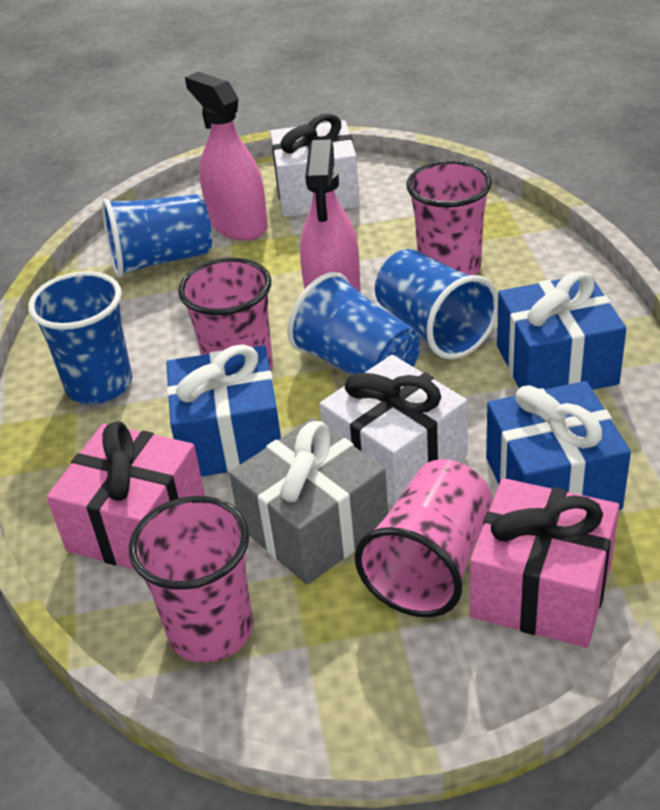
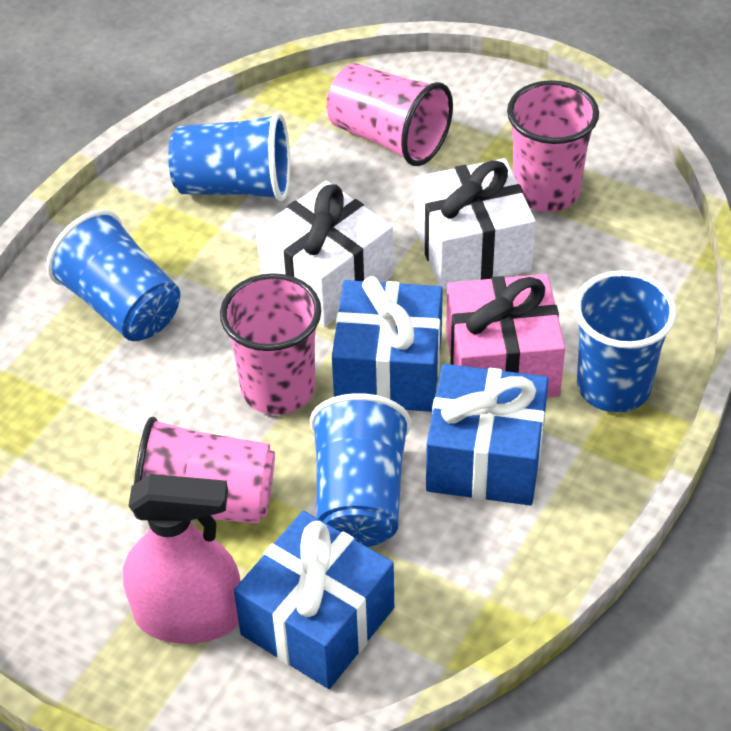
grey gift: 1 -> 0
pink gift: 2 -> 1
pink spray bottle: 2 -> 1

